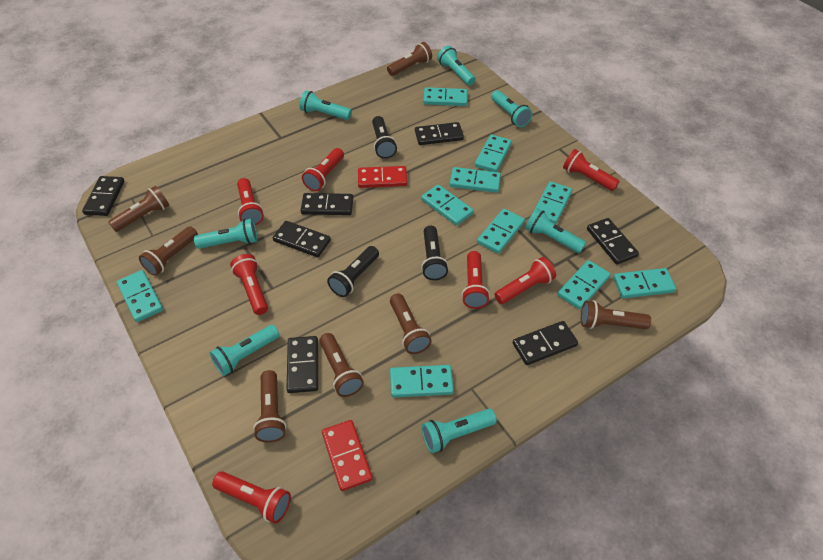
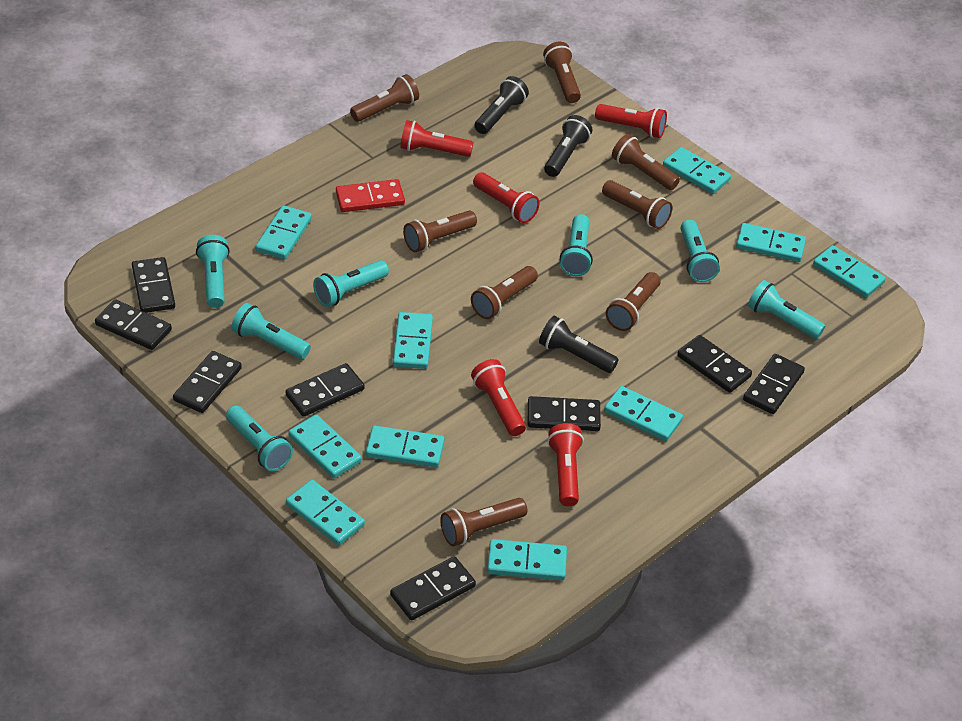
black domino: 7 -> 8
brown flashlight: 7 -> 8
red domino: 2 -> 1
red flashlight: 7 -> 5

